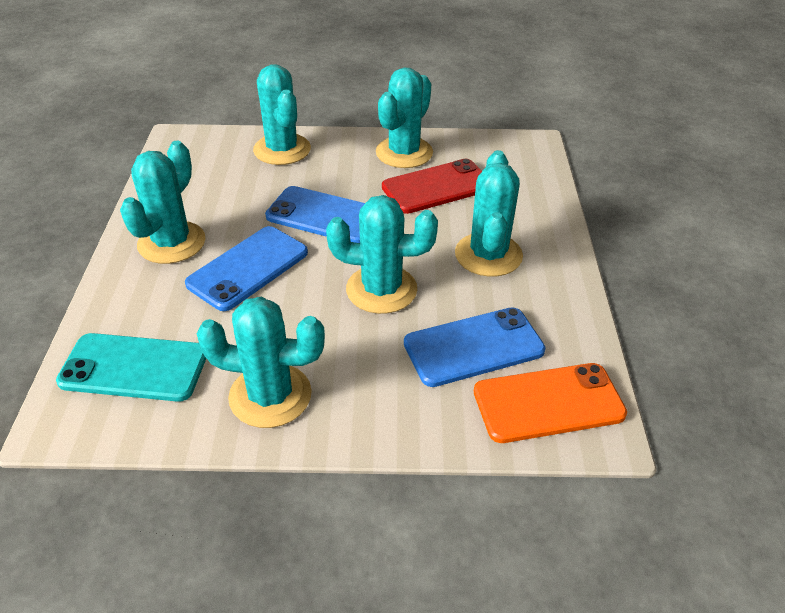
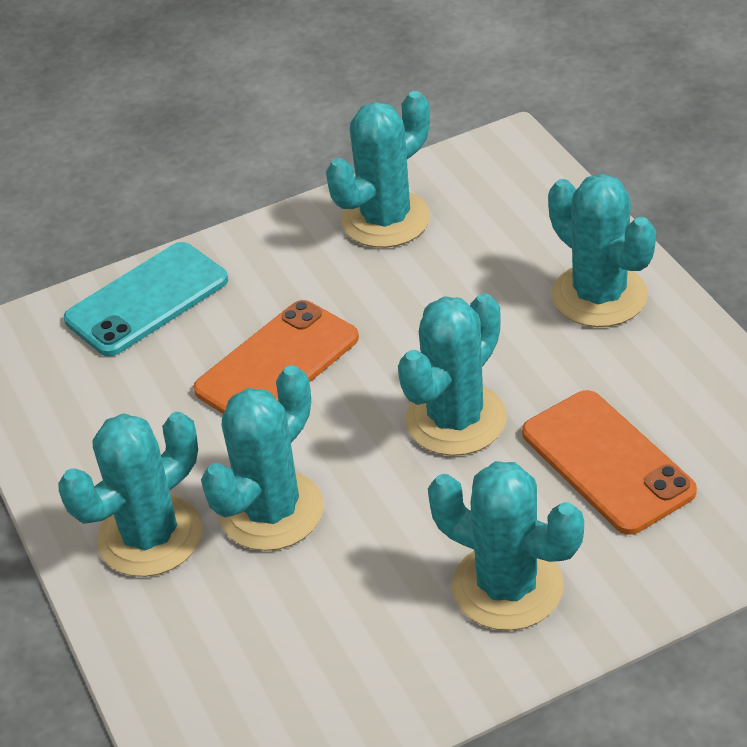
blue phone: 3 -> 0
orange phone: 1 -> 2
red phone: 1 -> 0

